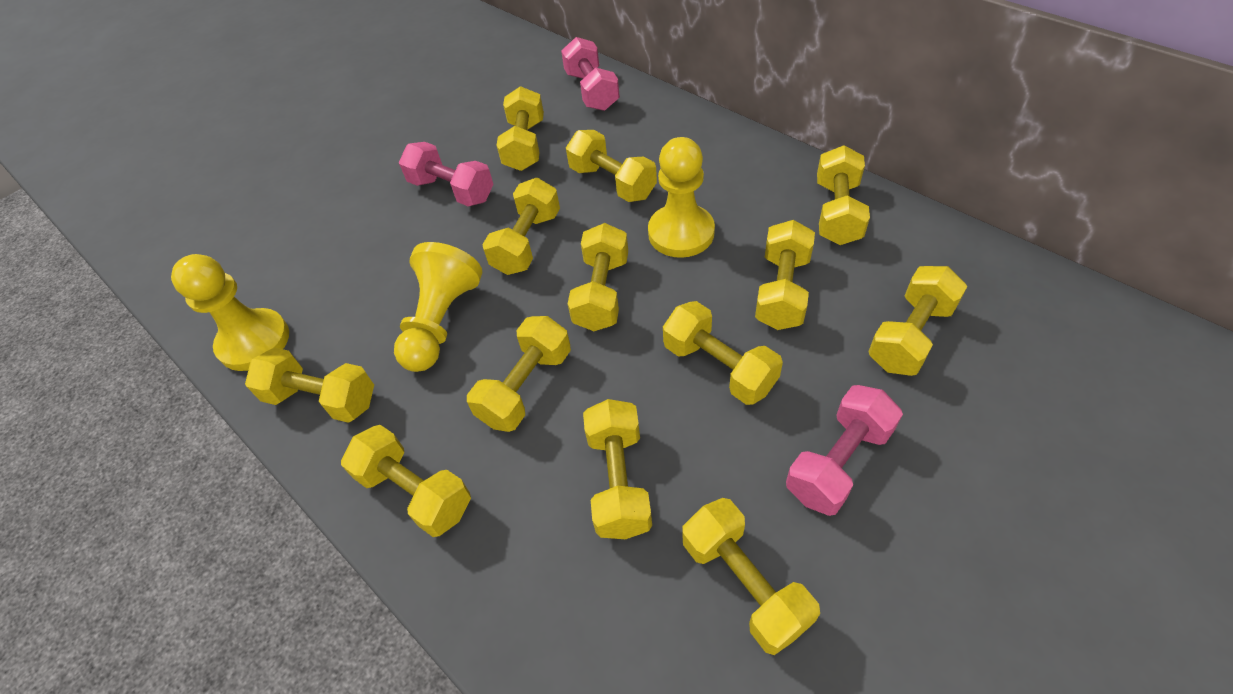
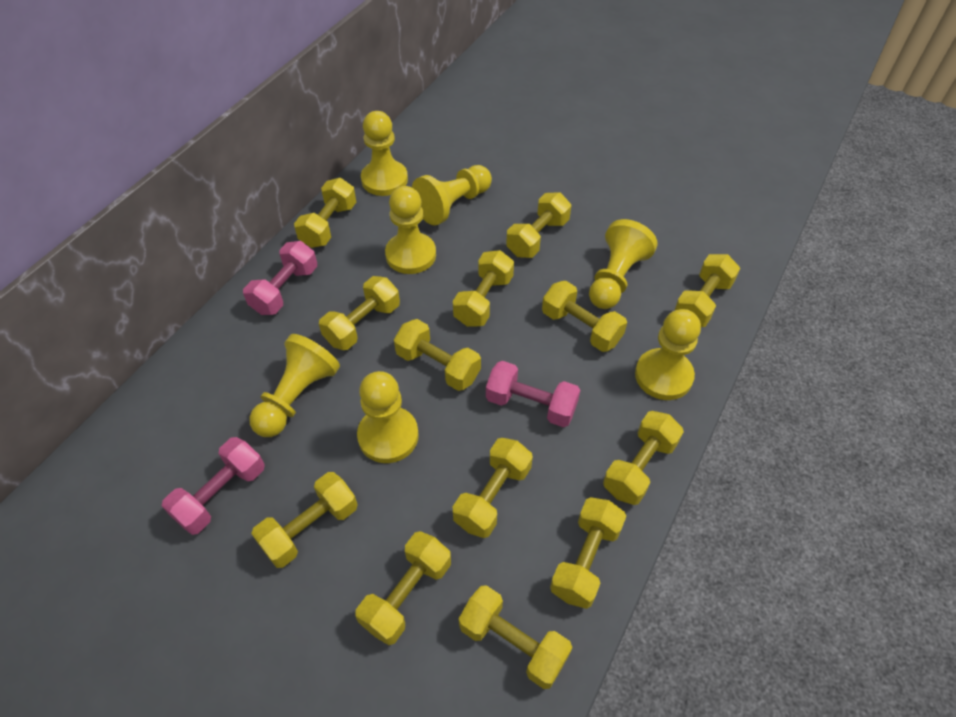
yellow pawn: 3 -> 7

